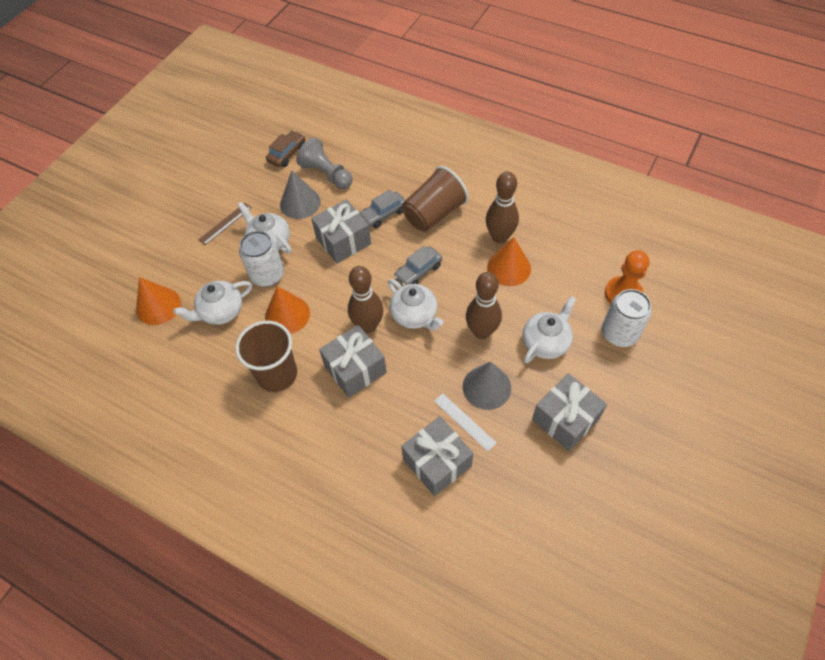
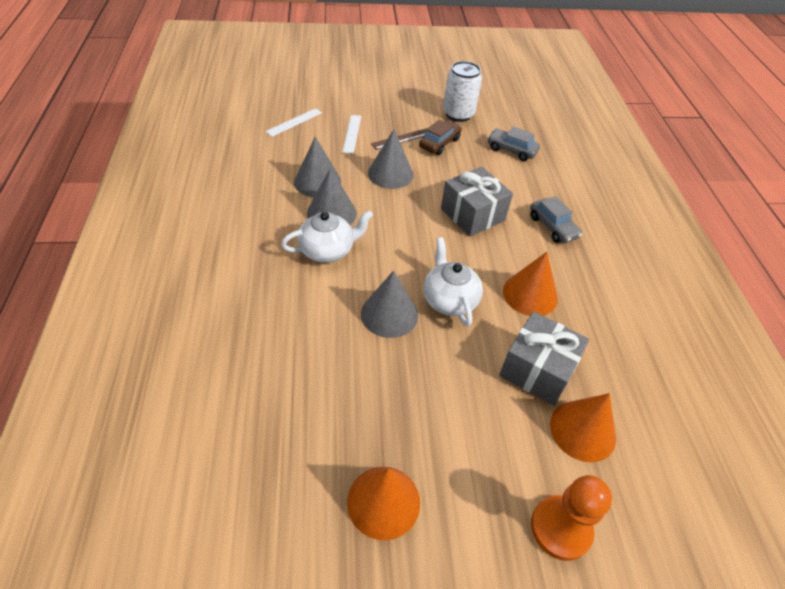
brown bowling pin: 3 -> 0
brown cup: 2 -> 0
grey cone: 2 -> 4
grey gift: 4 -> 2
grey pawn: 1 -> 0
white can: 2 -> 1
white ruler: 1 -> 2
white teapot: 4 -> 2

